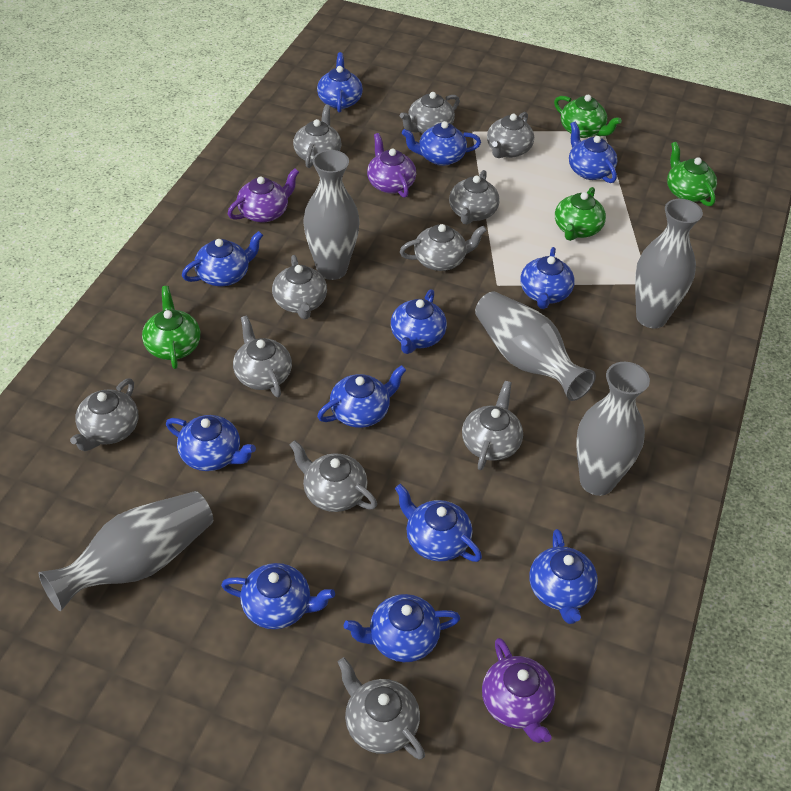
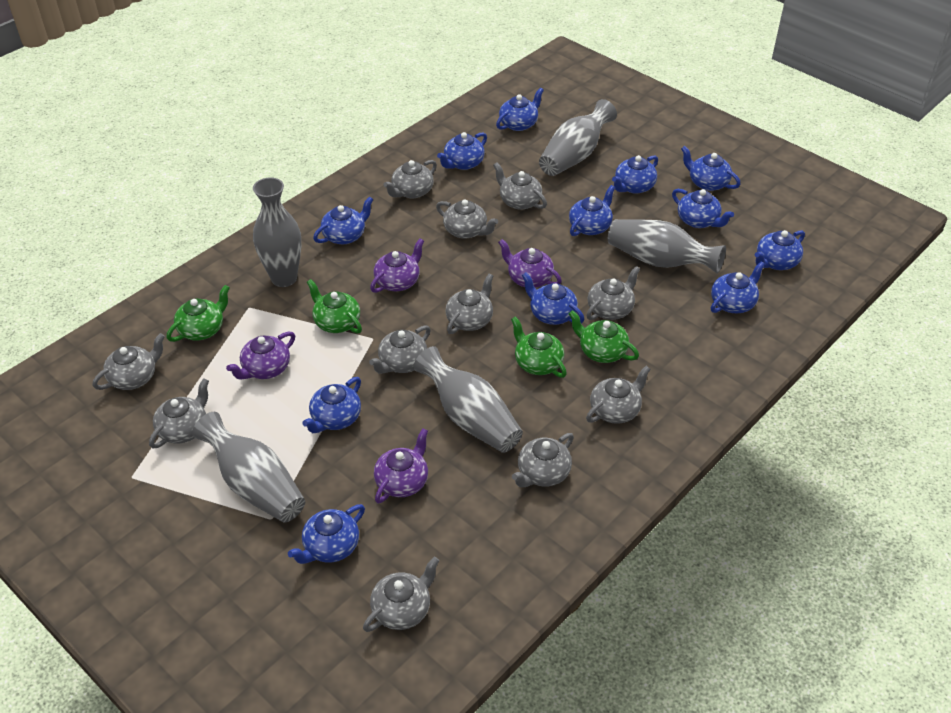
purple teapot: 3 -> 4

